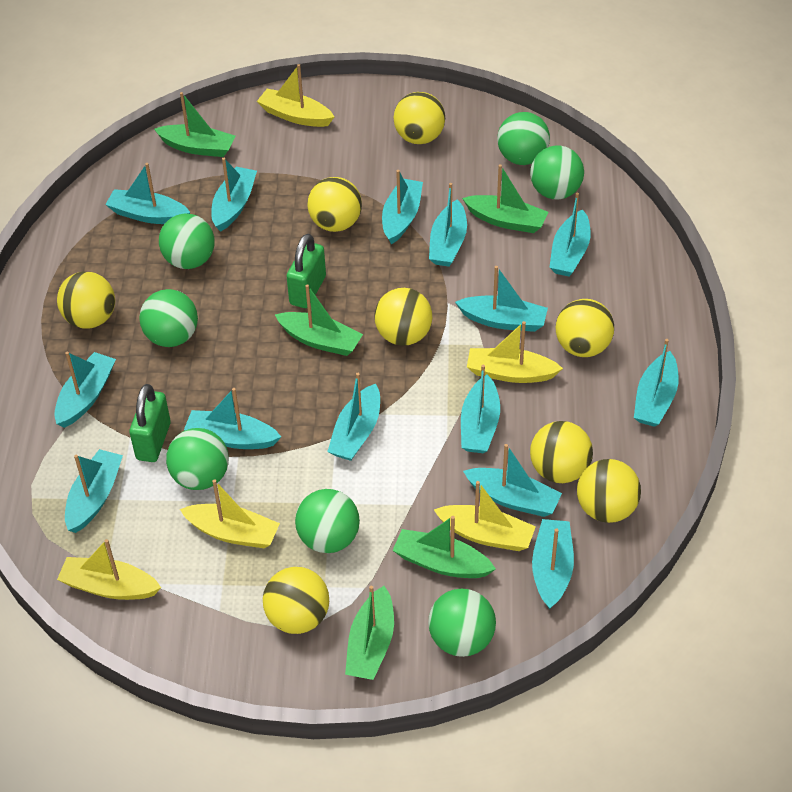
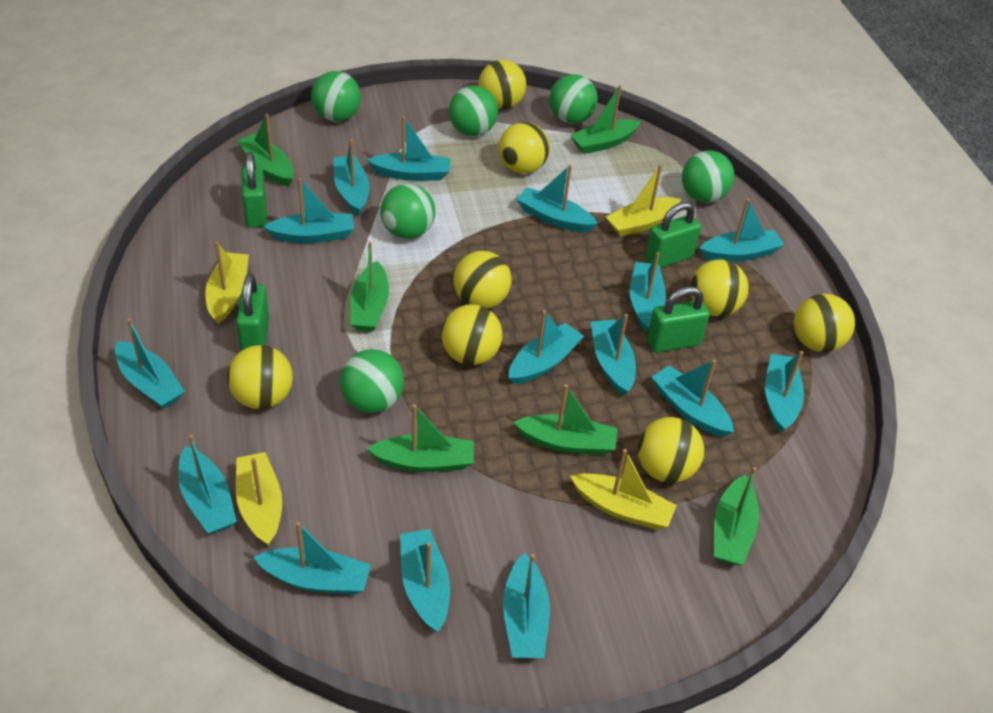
green ball: 7 -> 6
green boat: 5 -> 6
green padlock: 2 -> 4
turquoise boat: 14 -> 15
yellow boat: 5 -> 4

